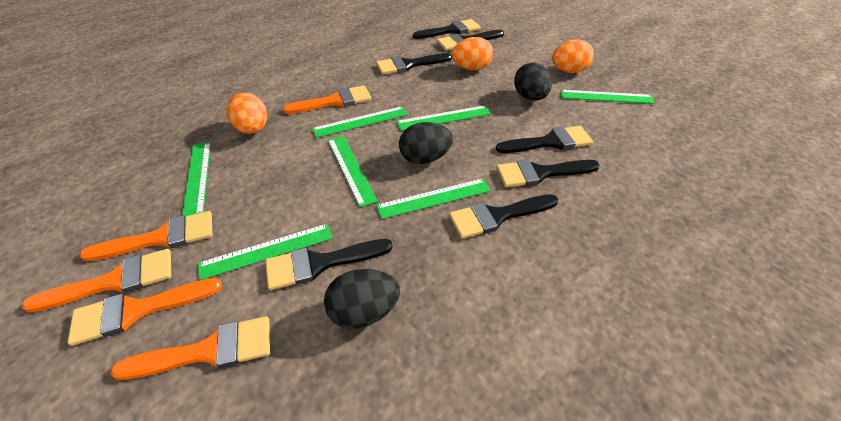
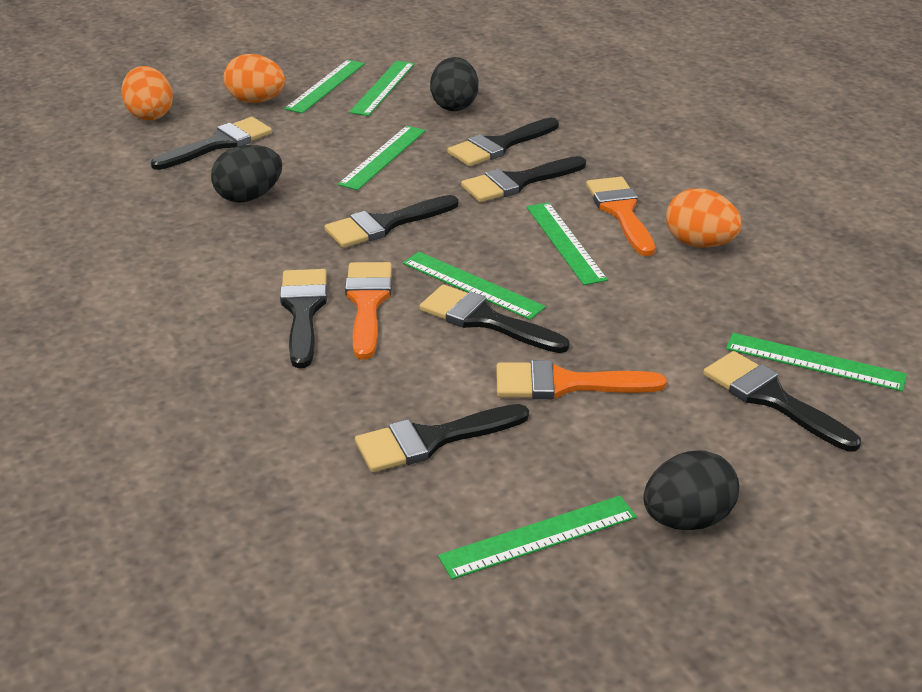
black brush: 7 -> 8
orange brush: 5 -> 3

